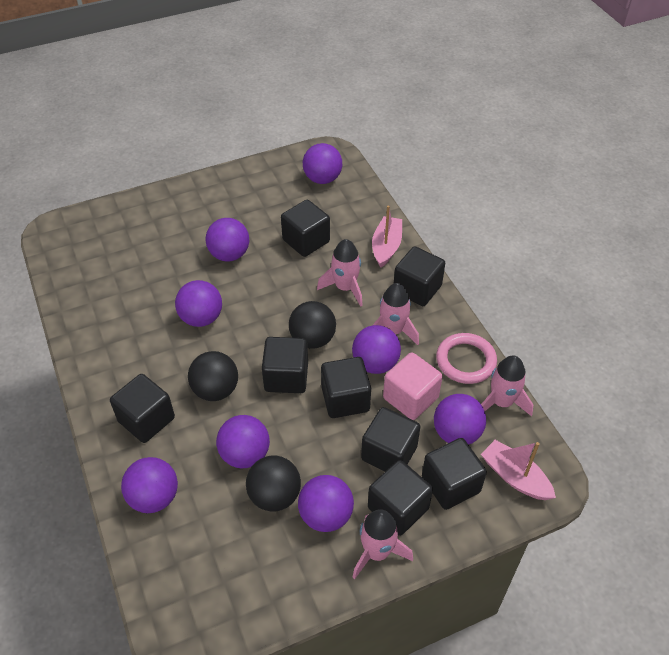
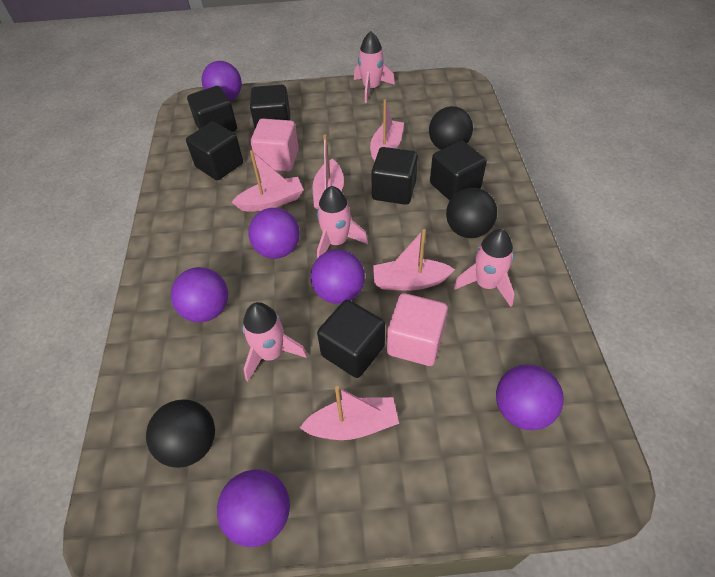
black cube: 8 -> 6
pink boat: 2 -> 5
pink cube: 1 -> 2
pink ring: 1 -> 0
purple ball: 8 -> 6

